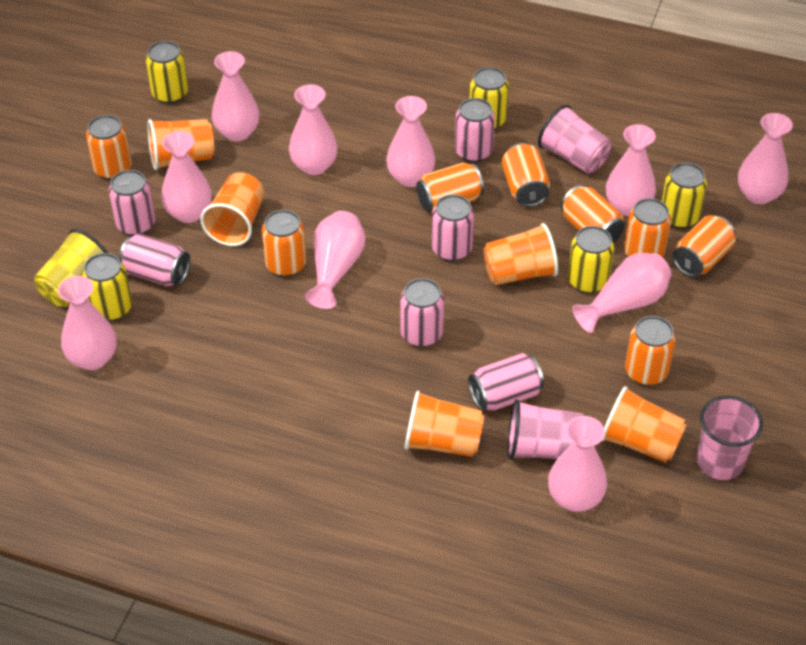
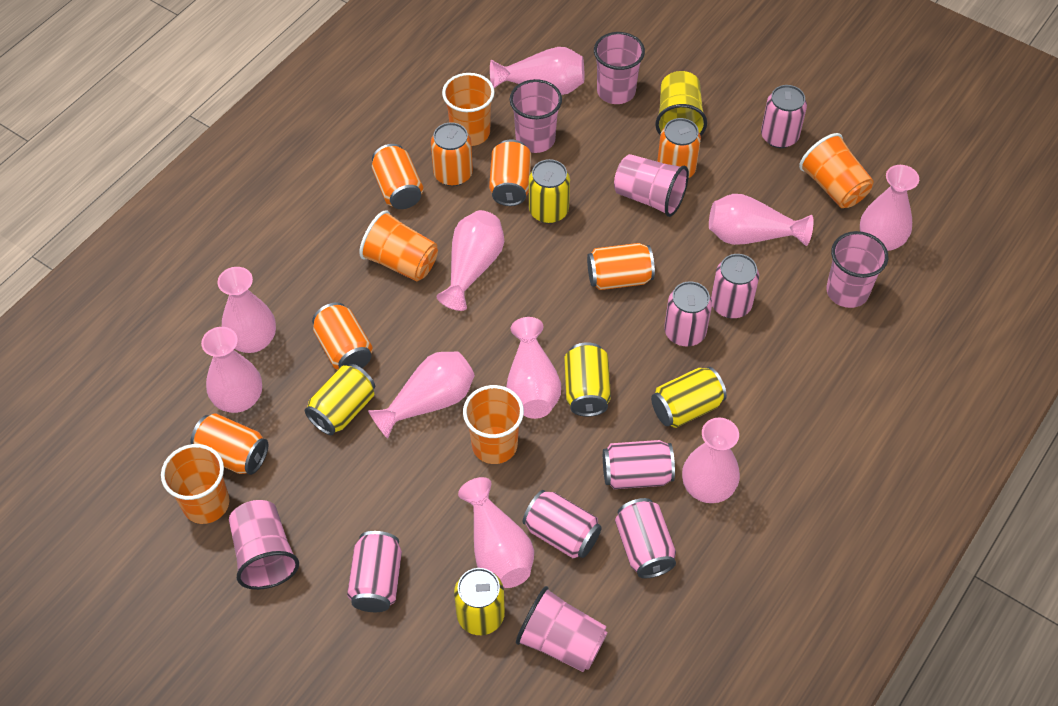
orange can: 8 -> 7
pink can: 6 -> 7
pink cup: 3 -> 6

